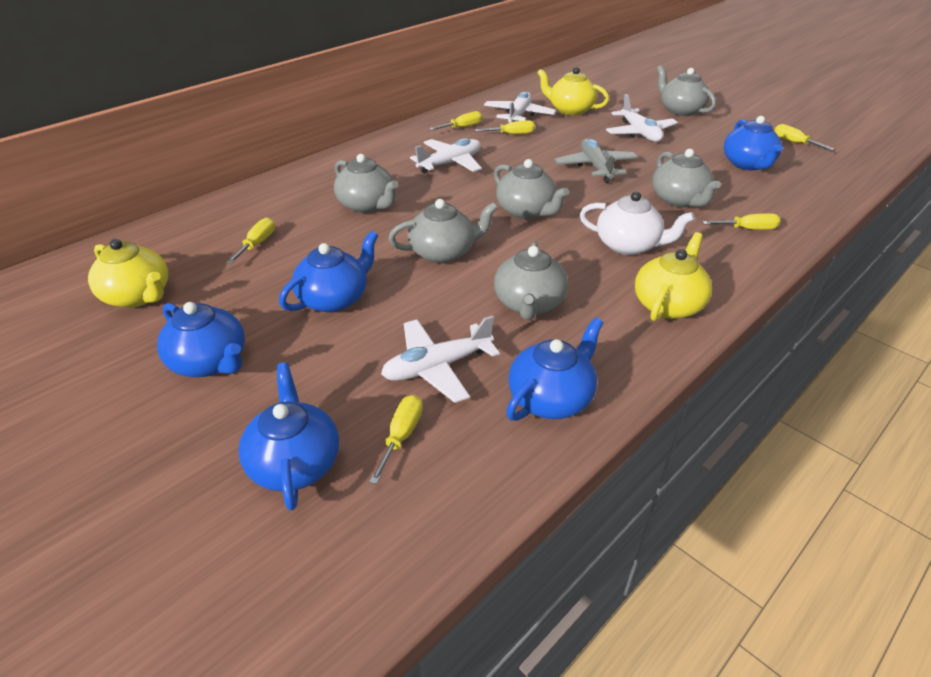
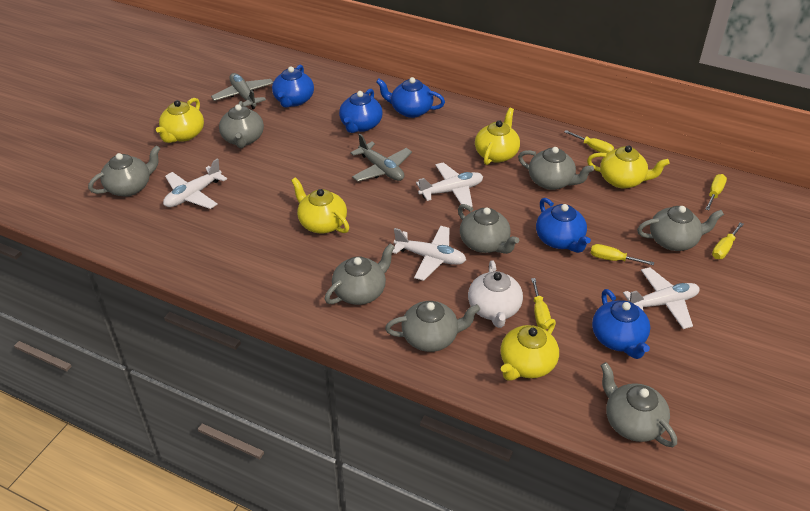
grey plane: 1 -> 2
grey teapot: 6 -> 8
yellow screwdriver: 6 -> 5
yellow teapot: 3 -> 5

